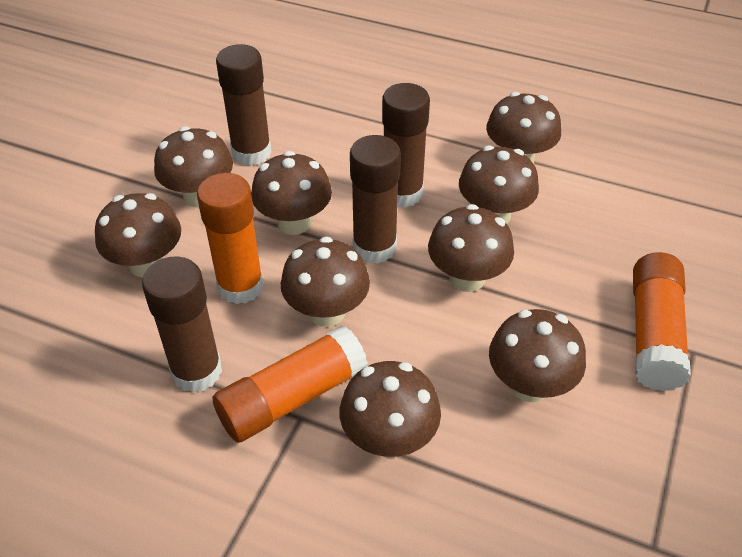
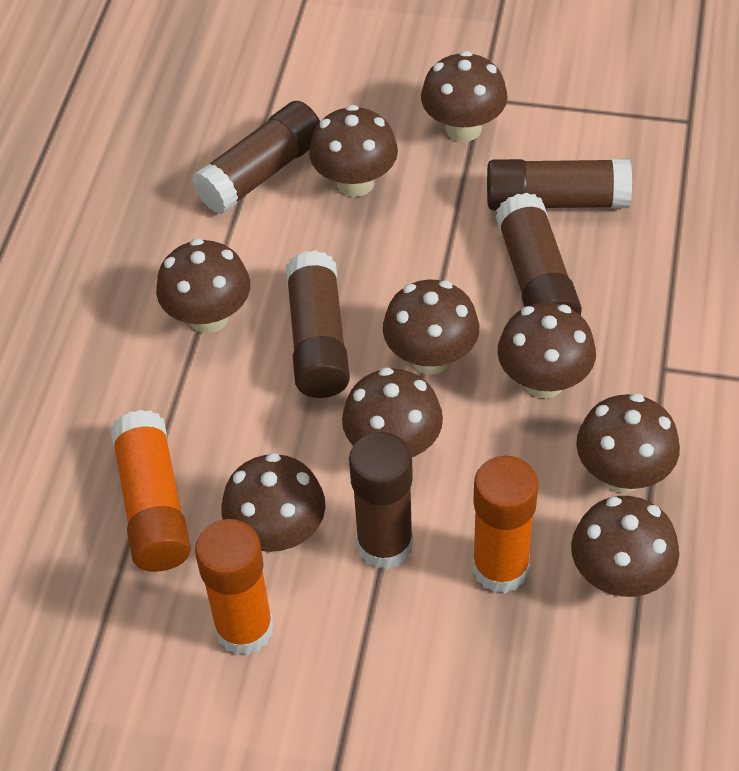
brown glue stick: 4 -> 5

